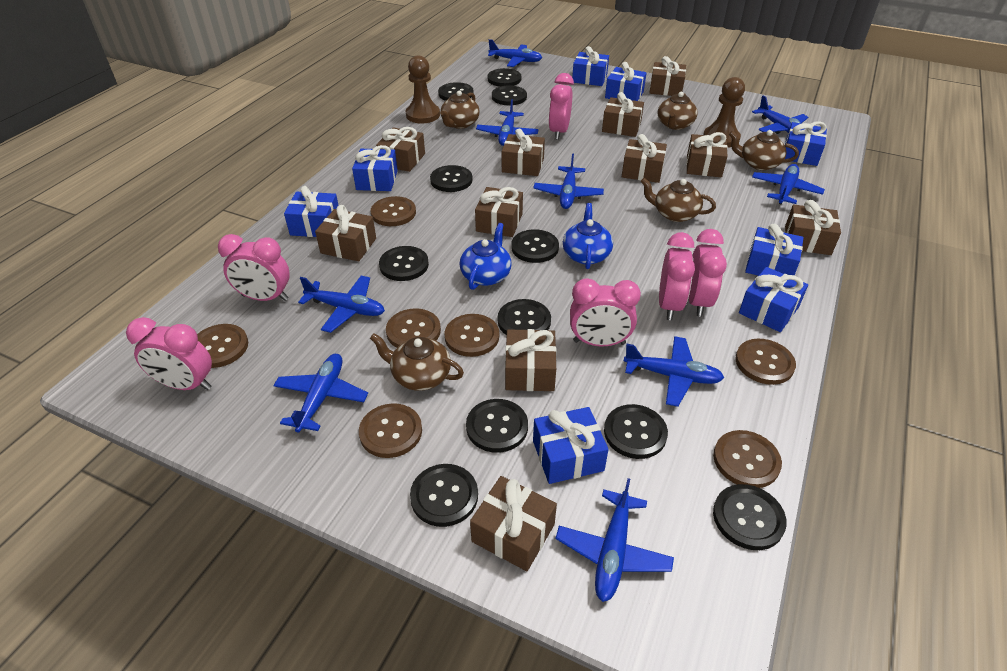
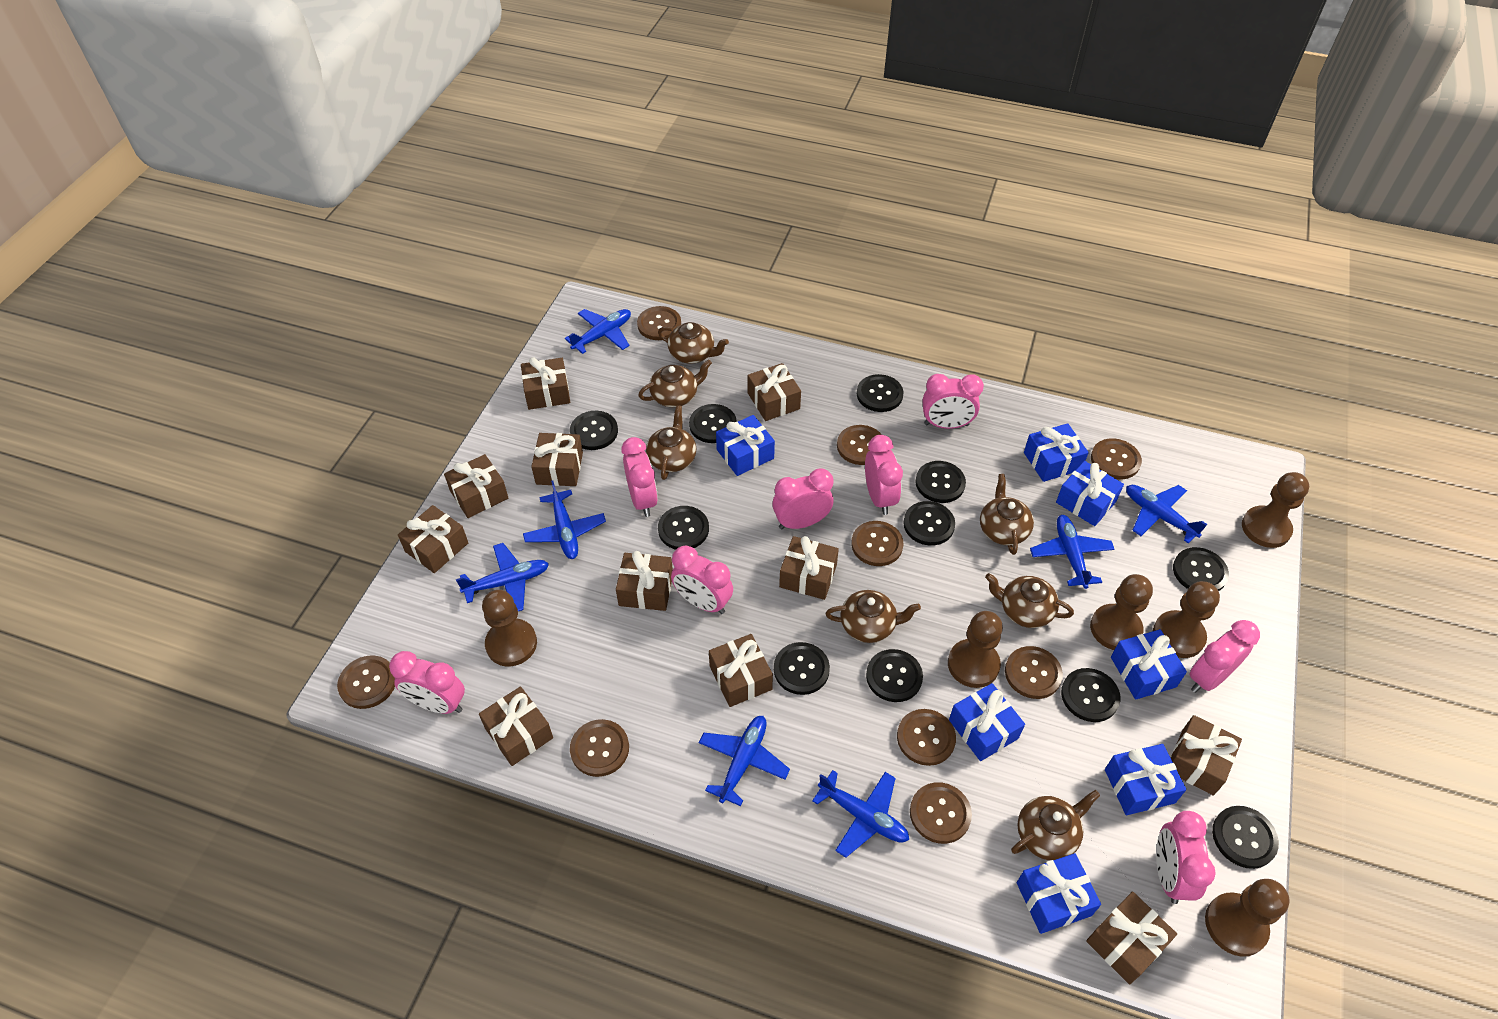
blue gift: 8 -> 7
blue plane: 9 -> 7
blue teapot: 2 -> 0
brown button: 7 -> 9
brown pawn: 2 -> 6
brown teapot: 5 -> 7
pink clock: 6 -> 8

